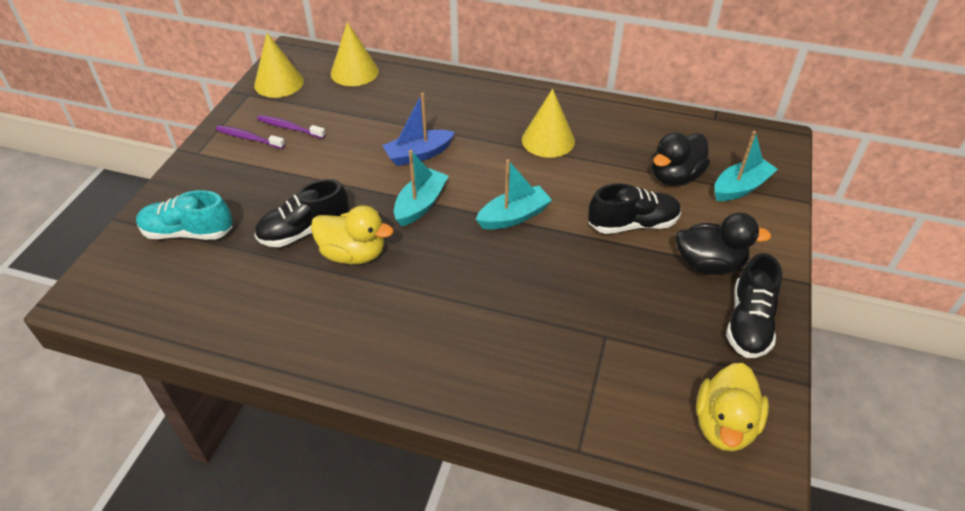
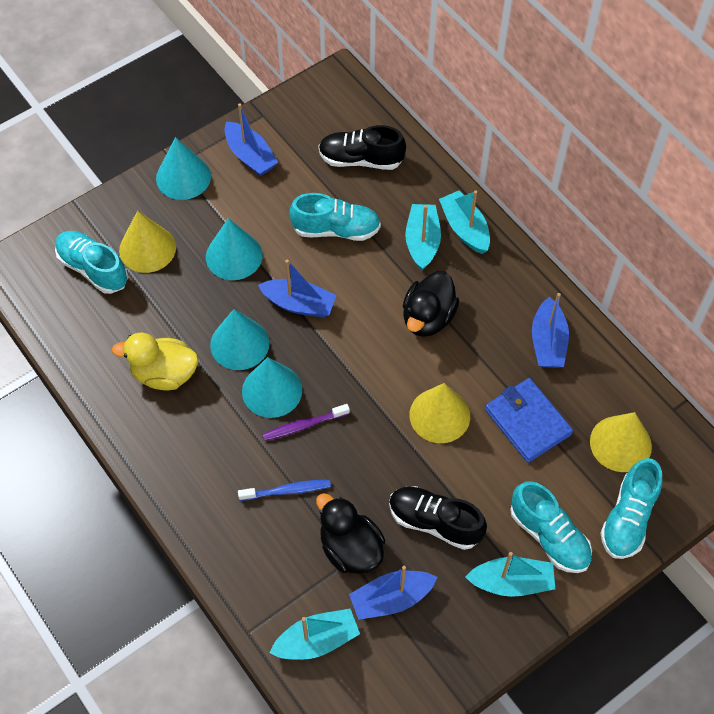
black shoe: 3 -> 2
blue boat: 1 -> 4
blue toothbrush: 0 -> 1
blue wallet: 0 -> 1
purple toothbrush: 2 -> 1
turquoise boat: 3 -> 4
turquoise cone: 0 -> 4
turquoise shoe: 1 -> 4
yellow duck: 2 -> 1

